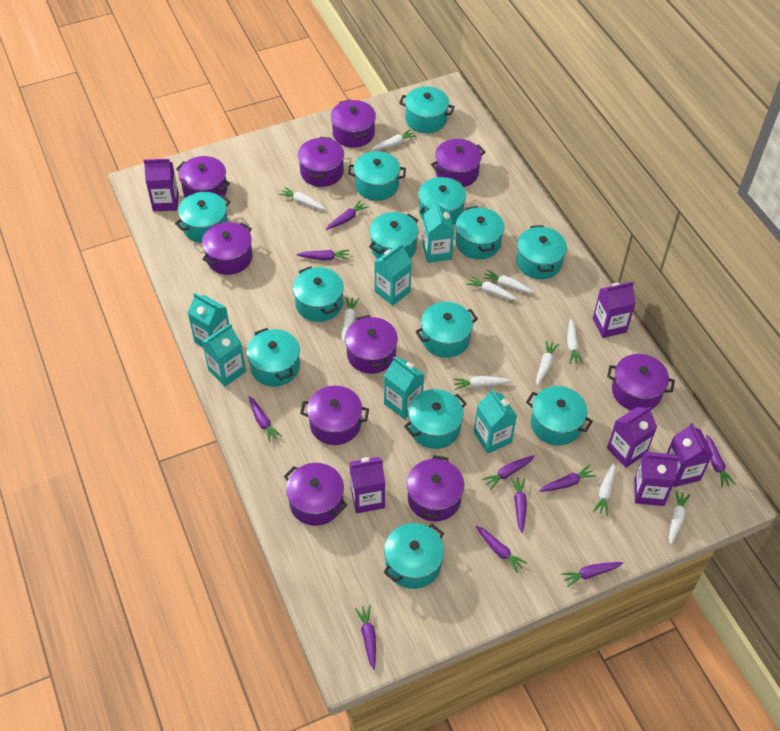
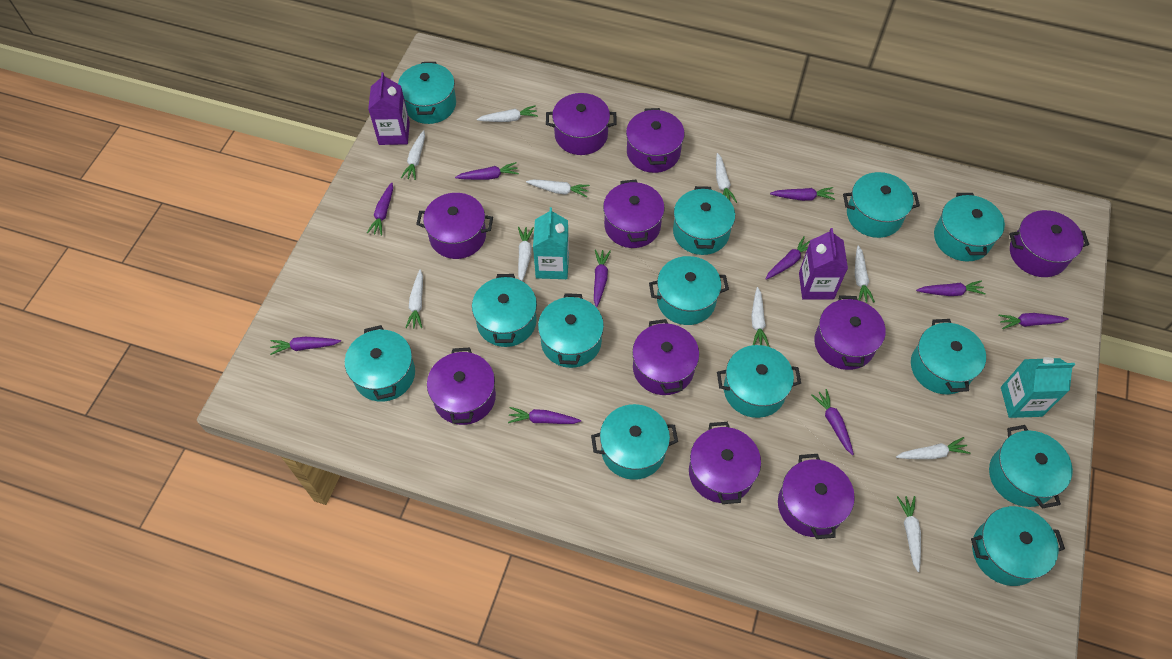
purple carton: 6 -> 2
turquoise carton: 6 -> 2

